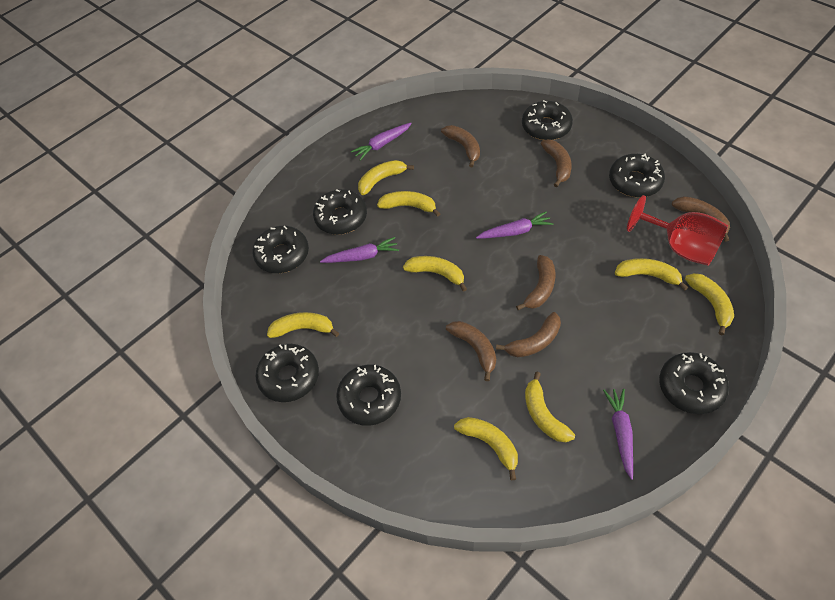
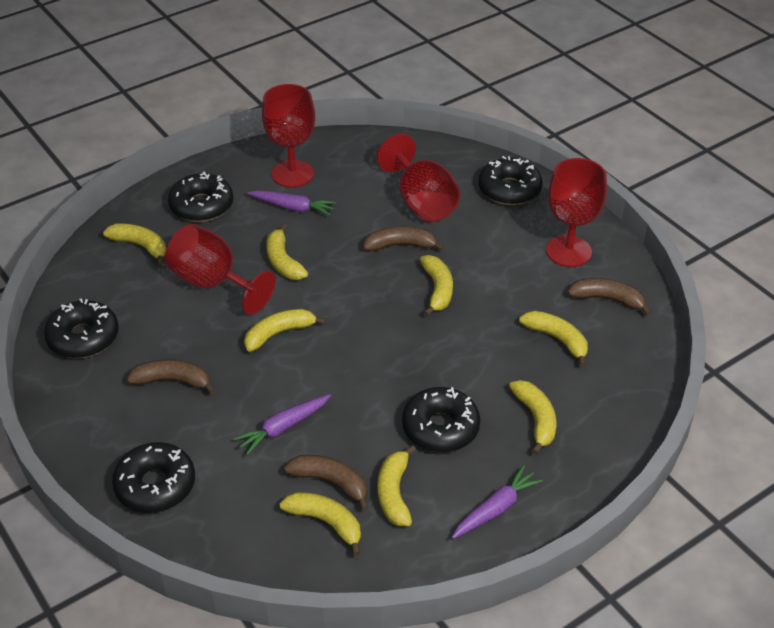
black donut: 7 -> 5
brown banana: 6 -> 4
purple carrot: 4 -> 3
red goblet: 1 -> 4

